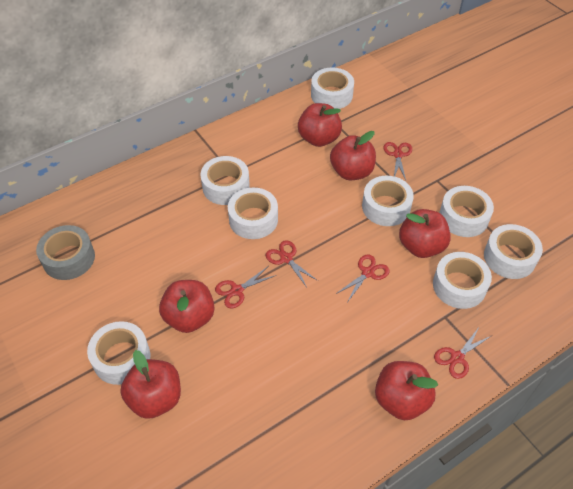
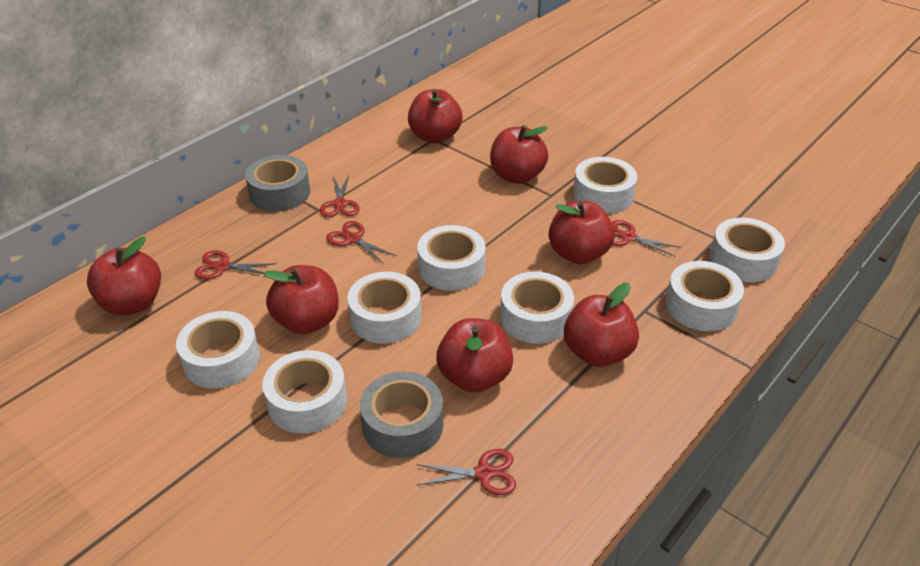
grey tape: 1 -> 2
red apple: 6 -> 7

